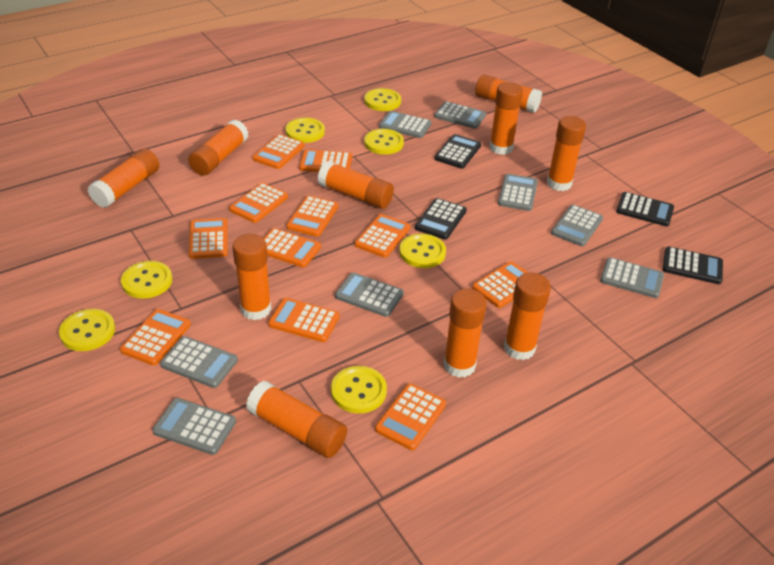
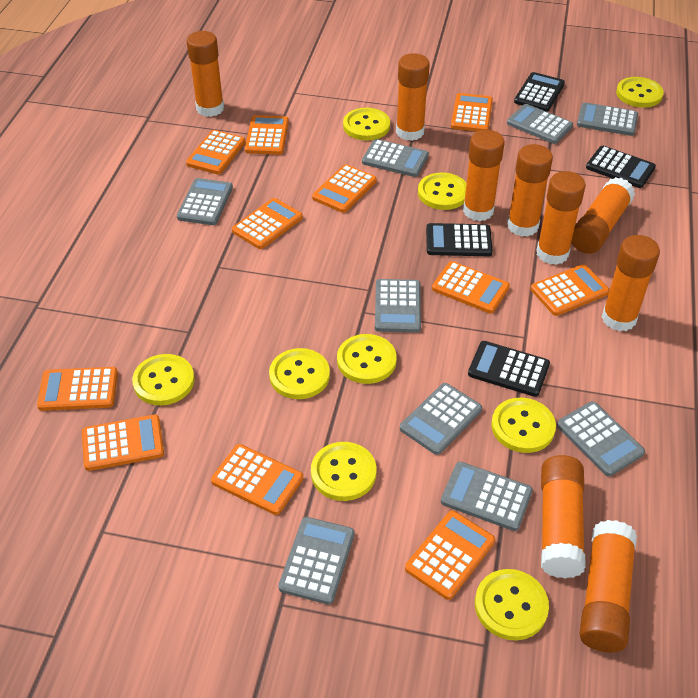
grey calculator: 8 -> 9
orange glue stick: 10 -> 9
yellow button: 7 -> 9

